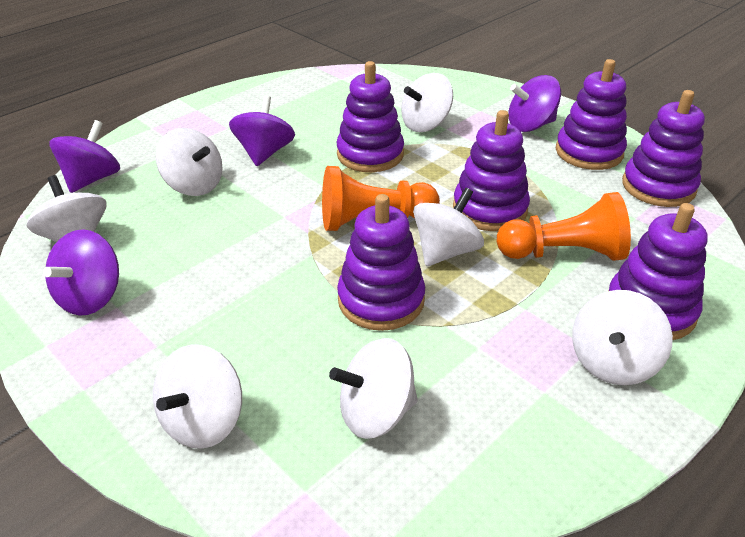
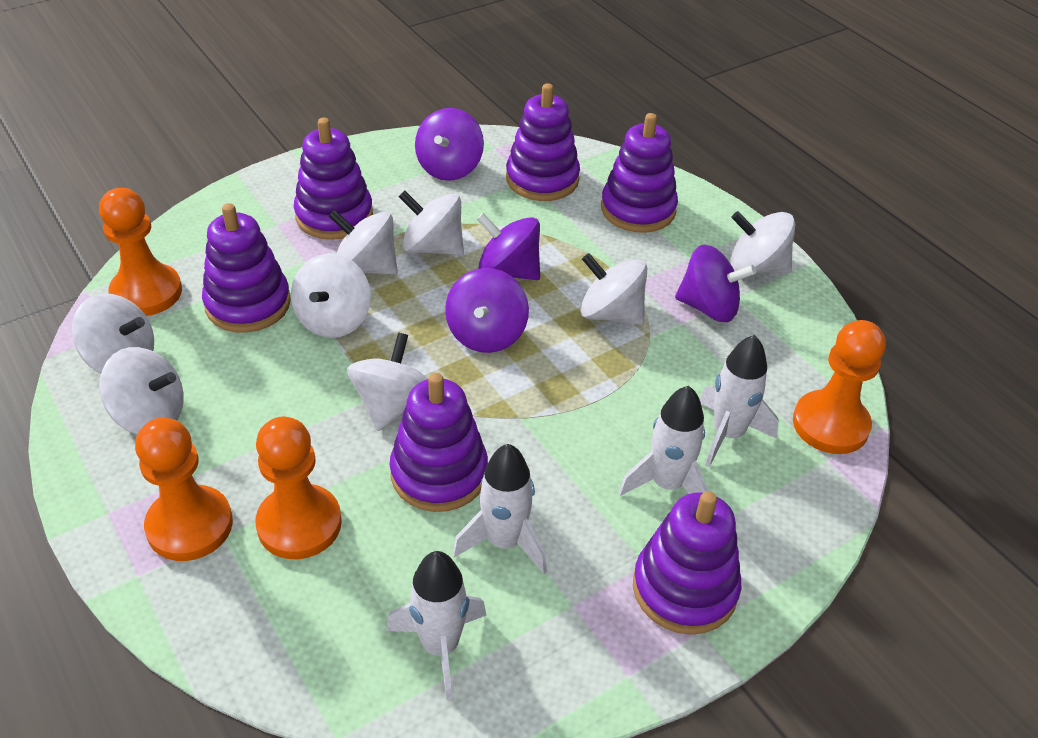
orange pawn: 2 -> 4
white rocket: 0 -> 4
white spinning top: 7 -> 8

